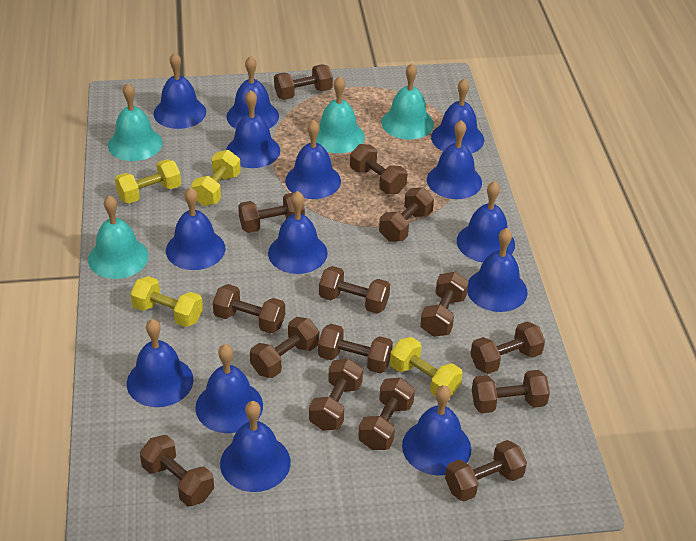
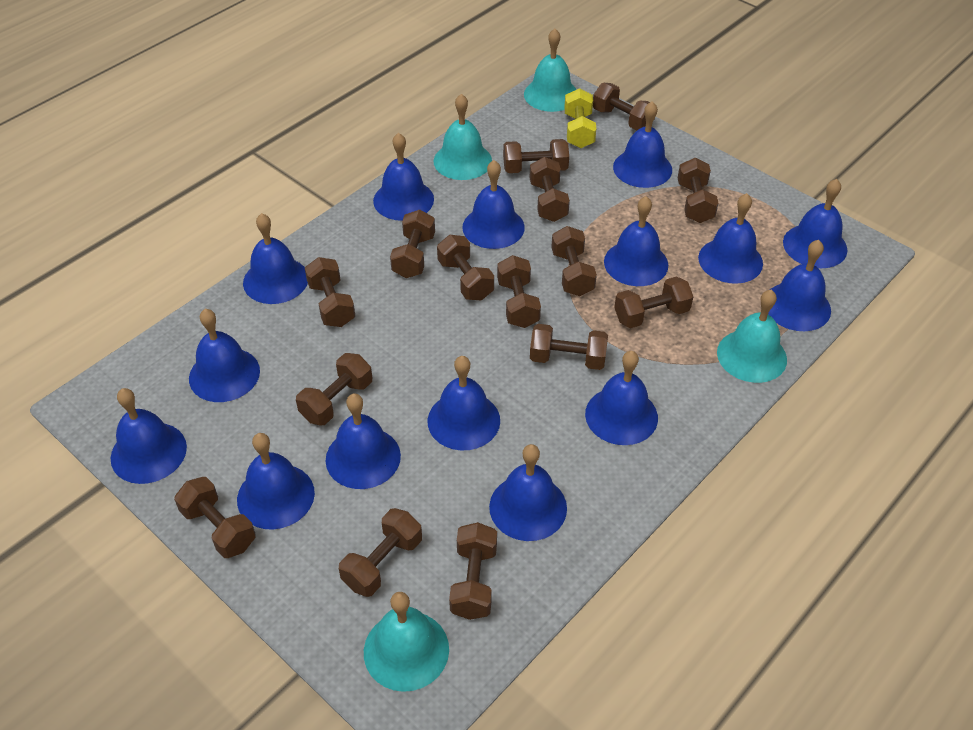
blue bell: 14 -> 15
yellow dumbbell: 4 -> 1

